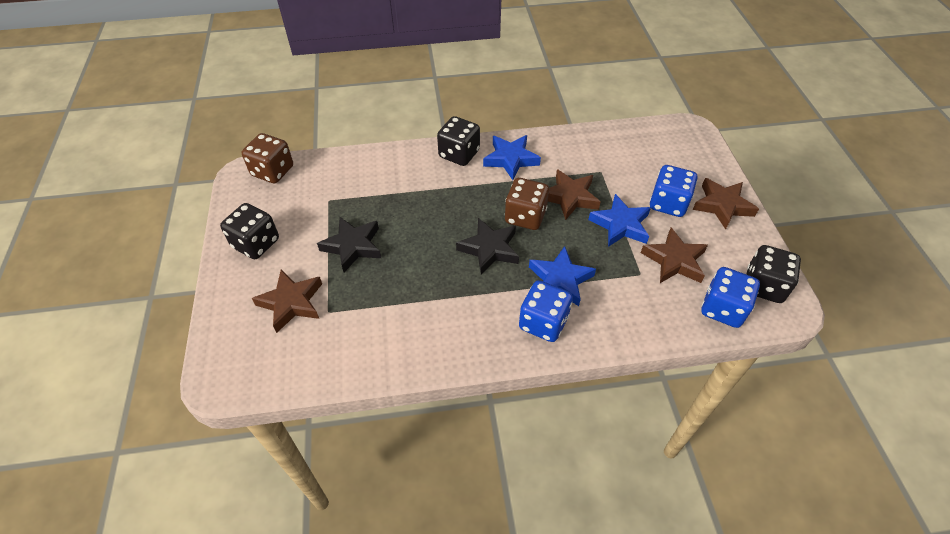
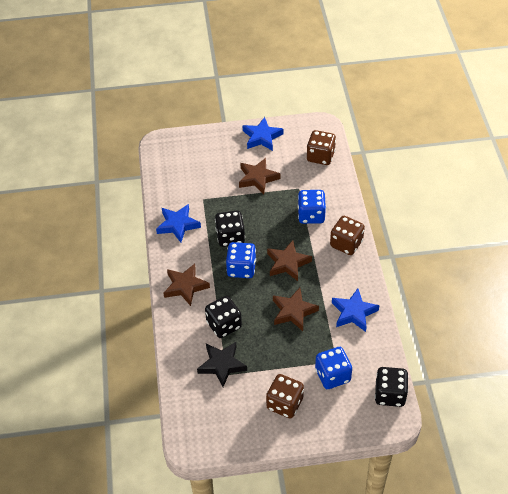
black star: 2 -> 1
brown dice: 2 -> 3

